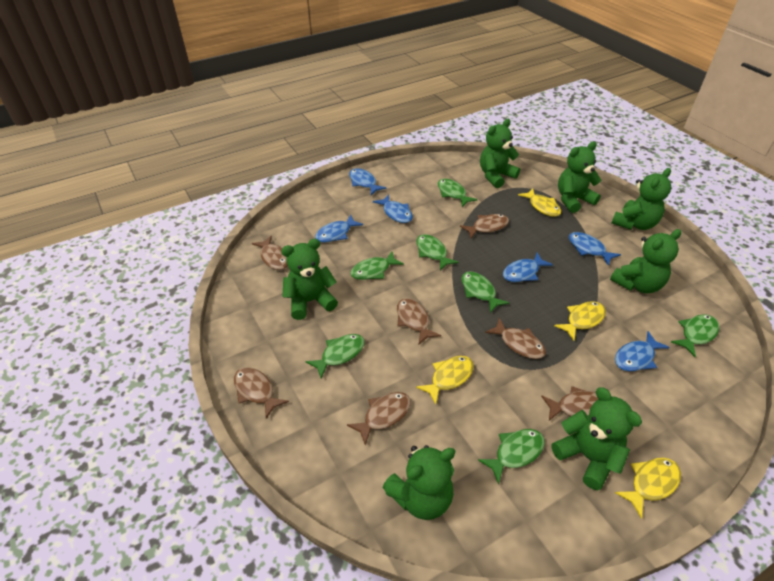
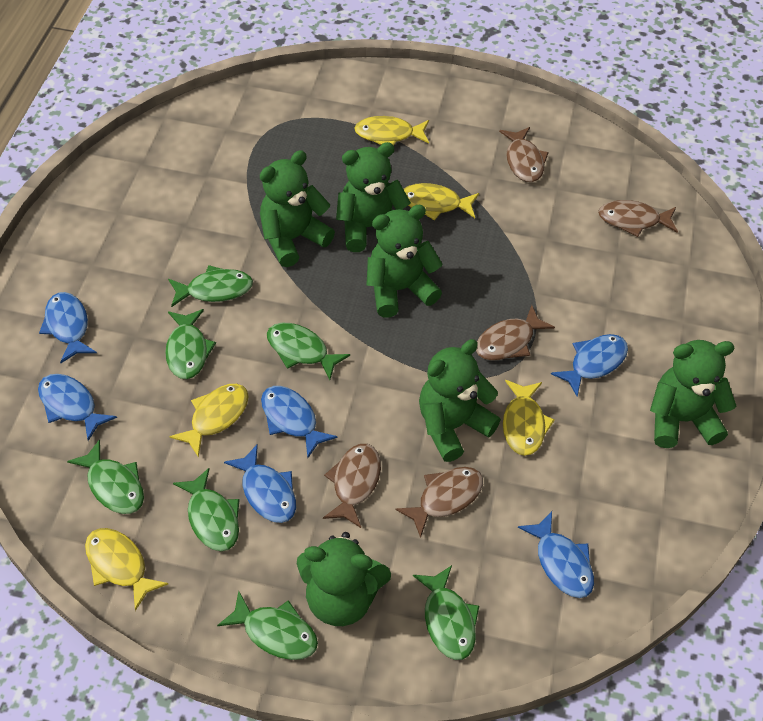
brown fish: 7 -> 5
green teddy bear: 7 -> 6
yellow fish: 4 -> 5

